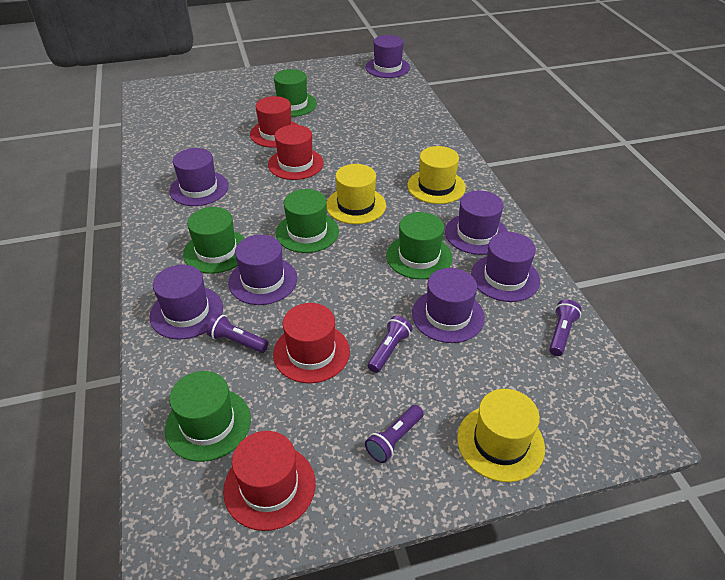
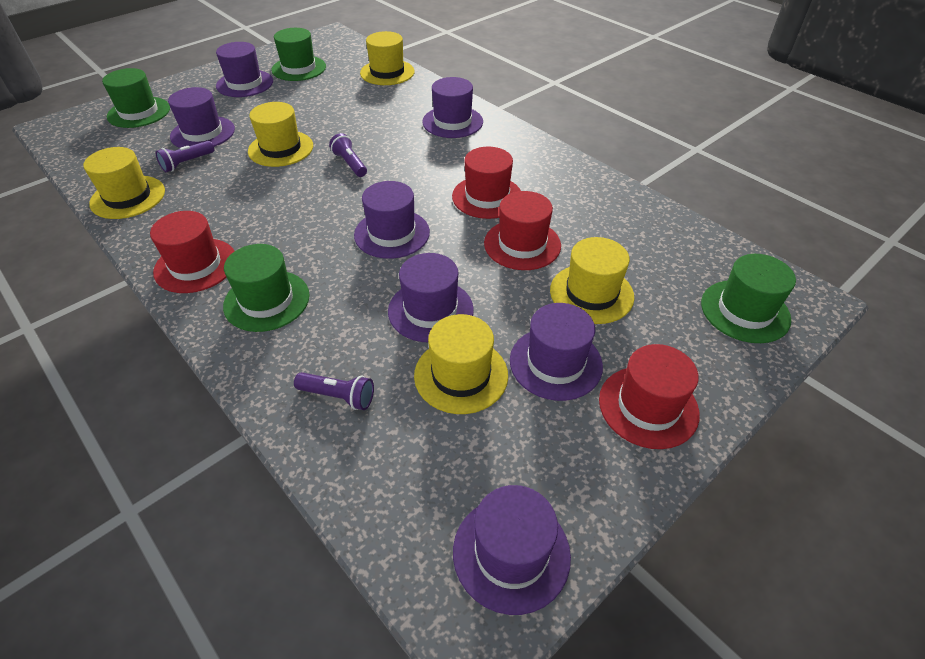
green hat: 5 -> 4
purple flashlight: 4 -> 3
yellow hat: 3 -> 5

